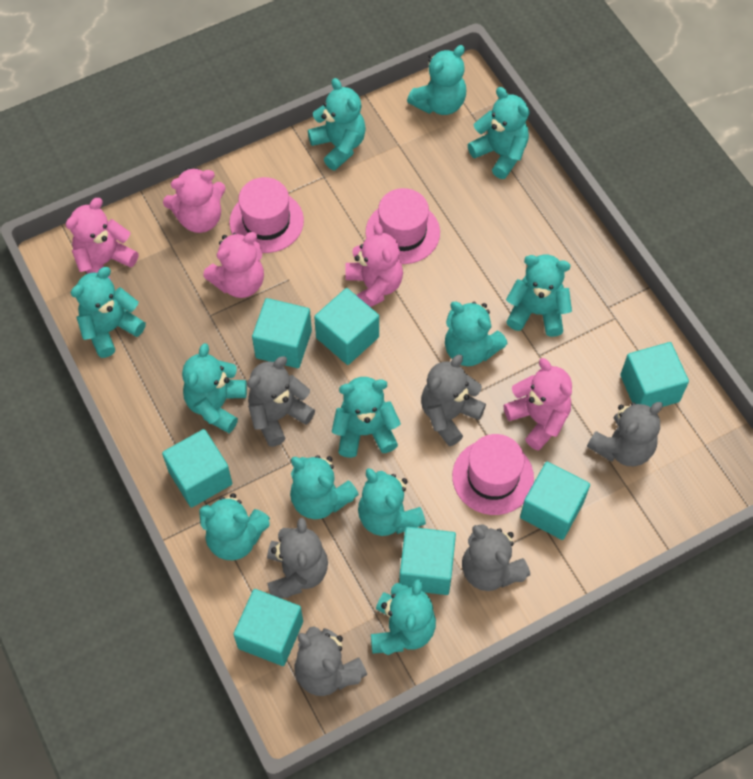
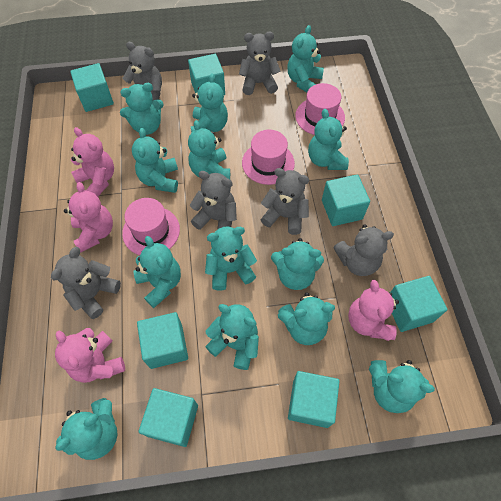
pink teddy bear: 5 -> 4
turquoise teddy bear: 12 -> 13

